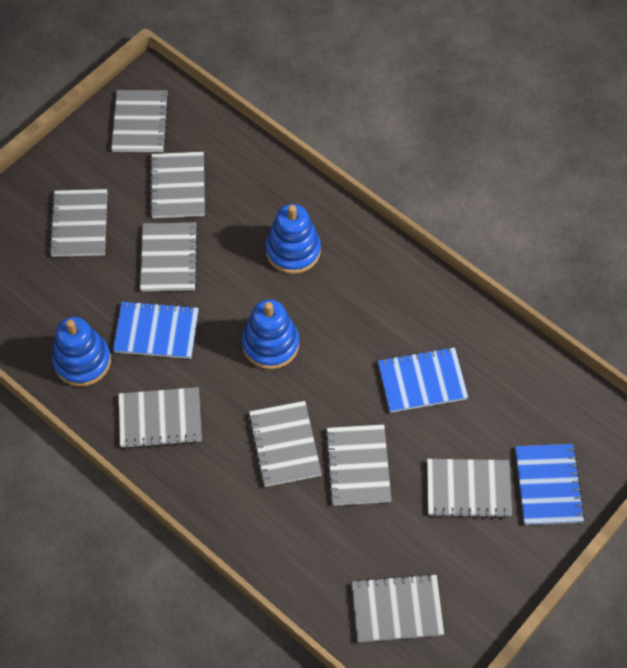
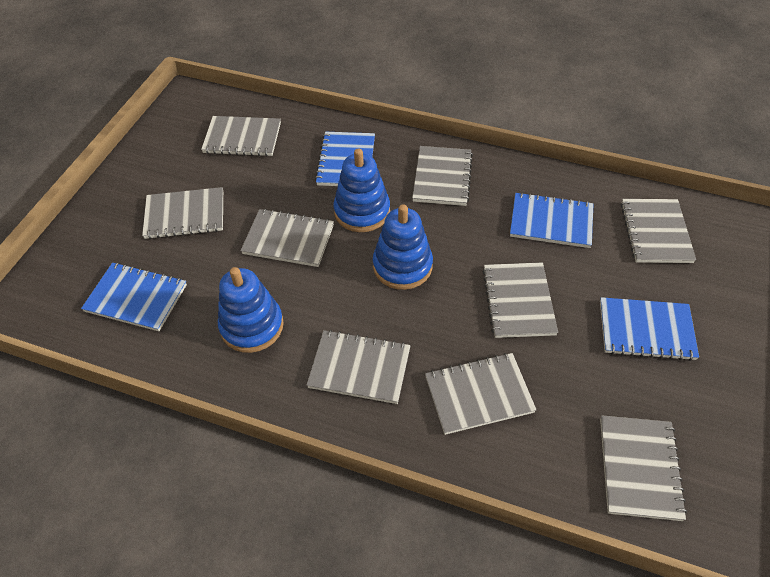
blue notebook: 3 -> 4

